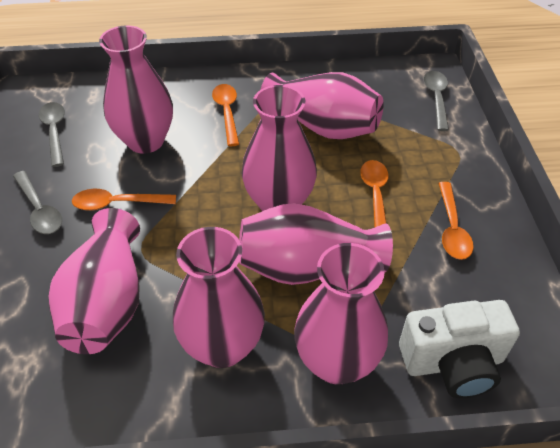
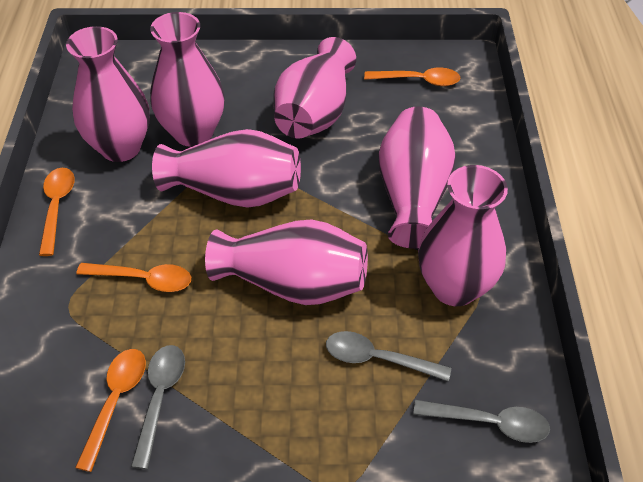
white camera: 1 -> 0

